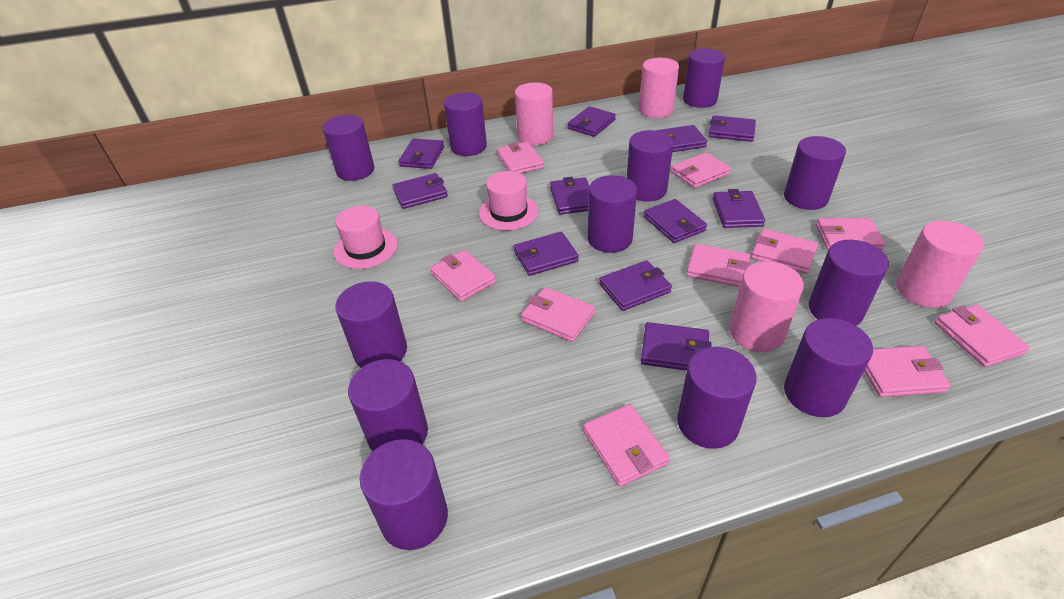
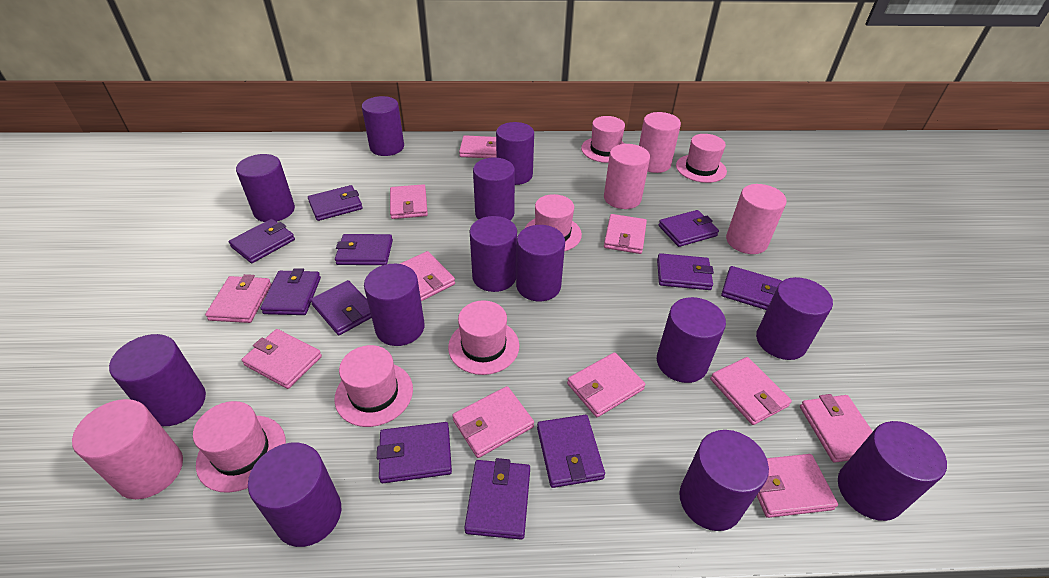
pink hat: 2 -> 6
pink wallet: 10 -> 11
purple cylinder: 12 -> 13

